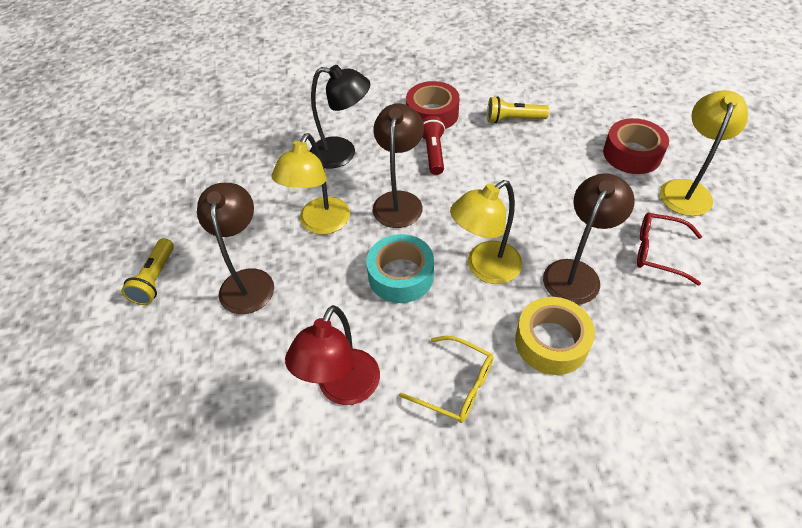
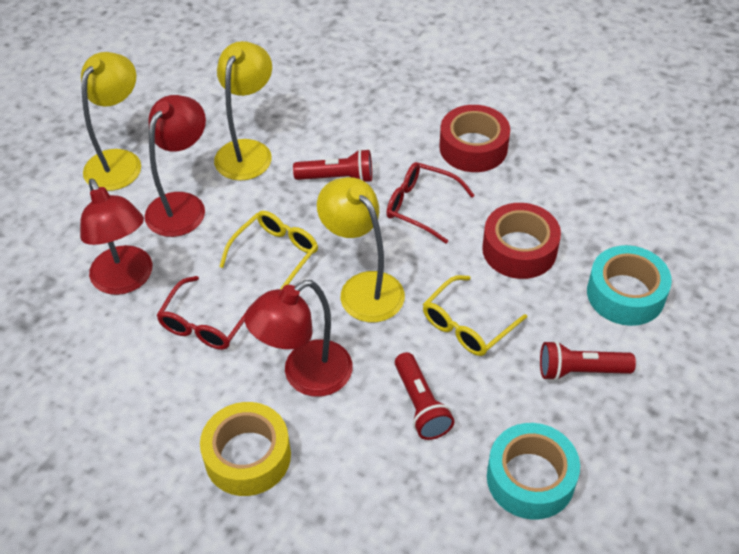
black lamp: 1 -> 0
brown lamp: 3 -> 0
red flashlight: 1 -> 3
red glasses: 1 -> 2
red lamp: 1 -> 3
turquoise tape: 1 -> 2
yellow flashlight: 2 -> 0
yellow glasses: 1 -> 2

